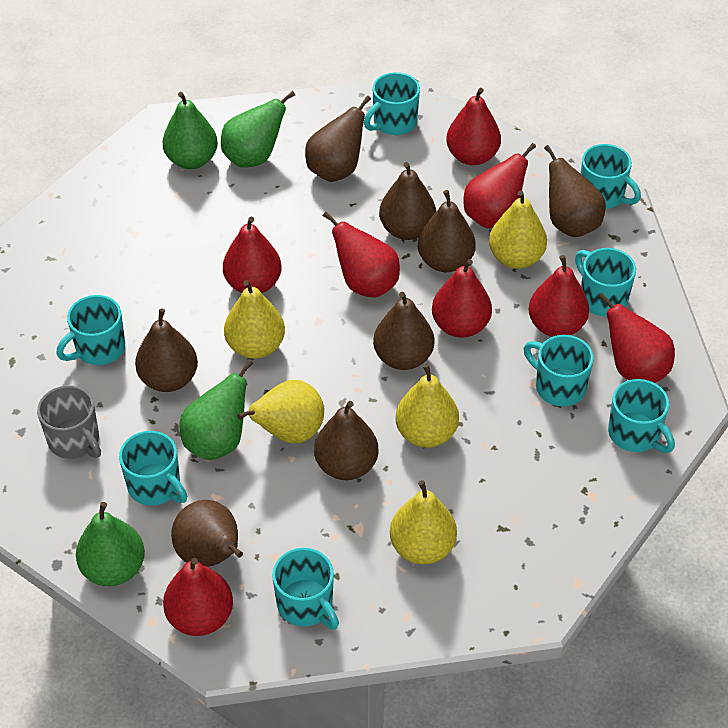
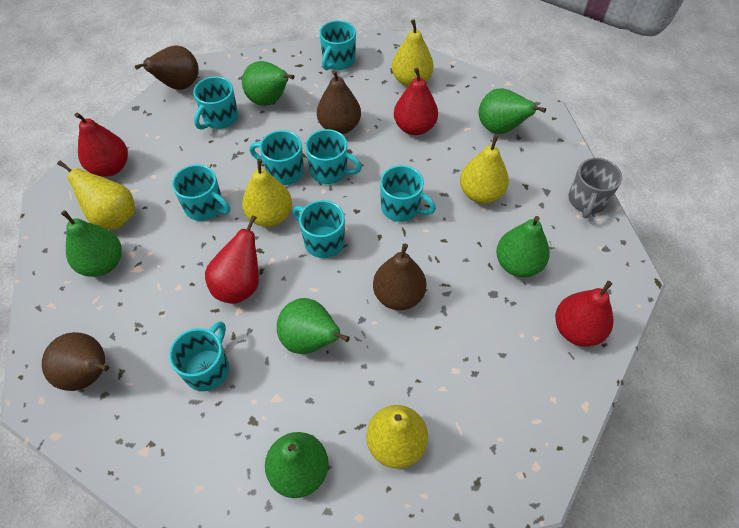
brown pear: 8 -> 4
green pear: 4 -> 6
red pear: 8 -> 4

